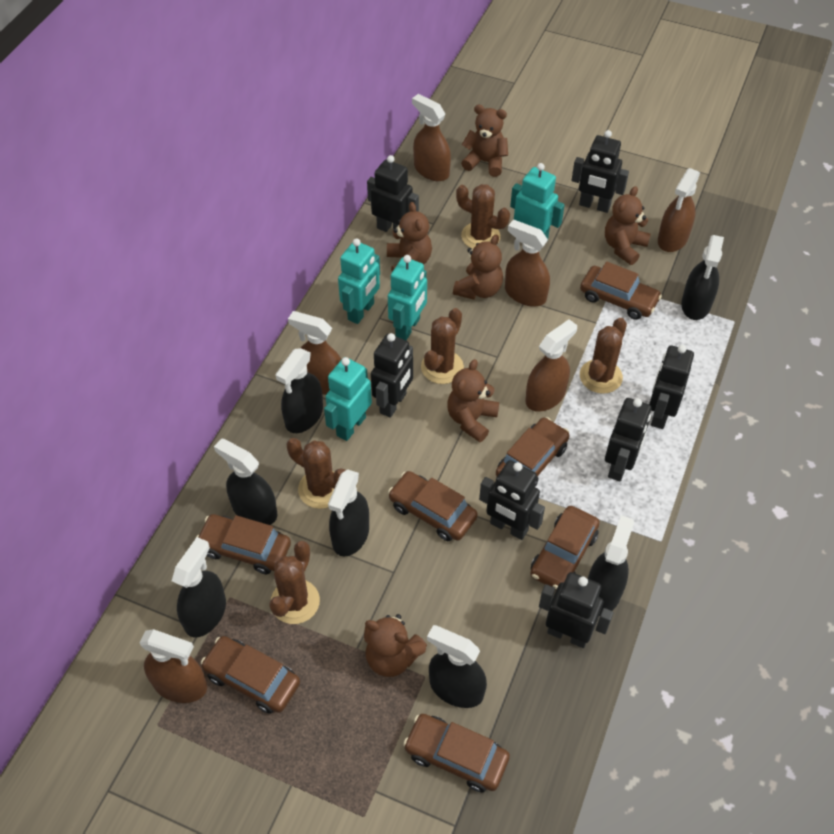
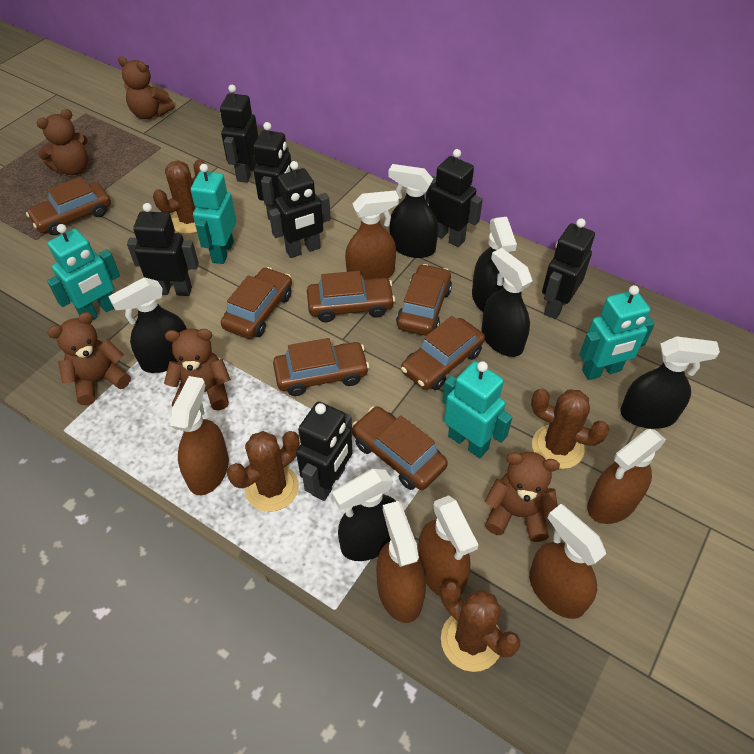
black spray bottle: 7 -> 6
brown cactus: 5 -> 4
brown teddy bear: 6 -> 5

